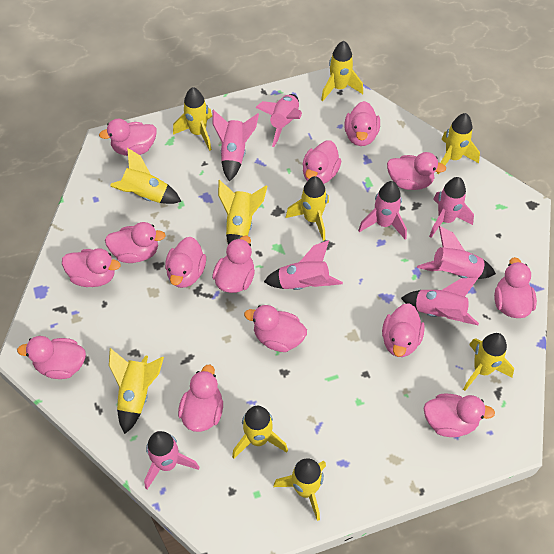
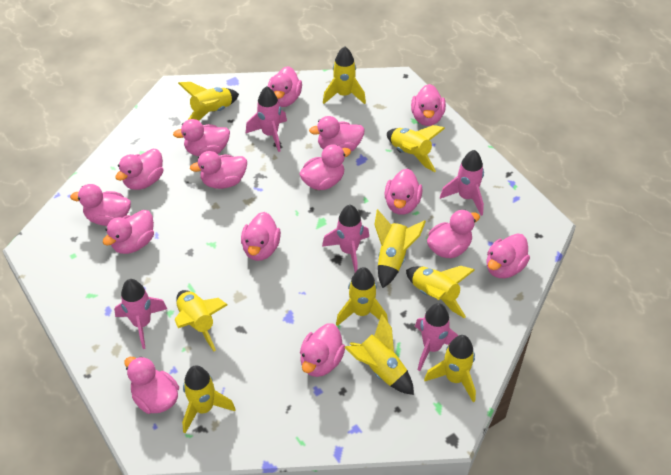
pink duck: 14 -> 15
pink rocket: 8 -> 5

